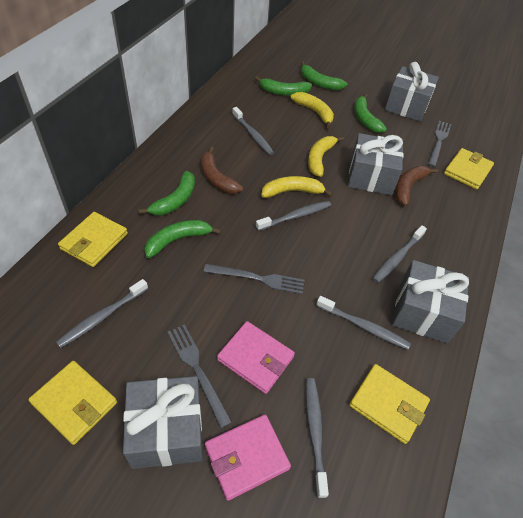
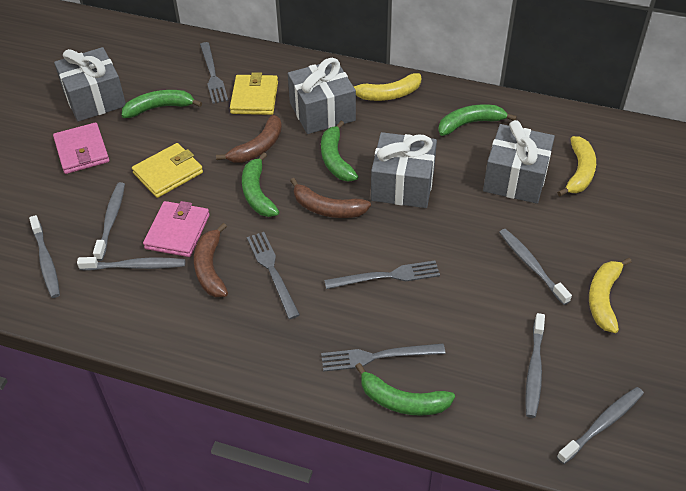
brown banana: 2 -> 3
grey fork: 3 -> 4
yellow wallet: 4 -> 2

